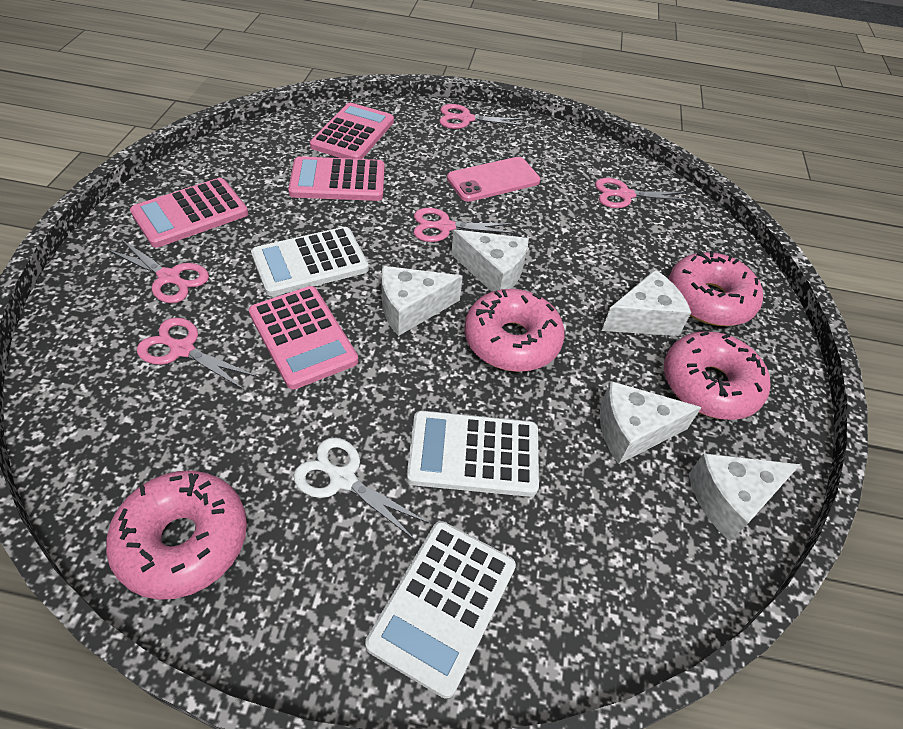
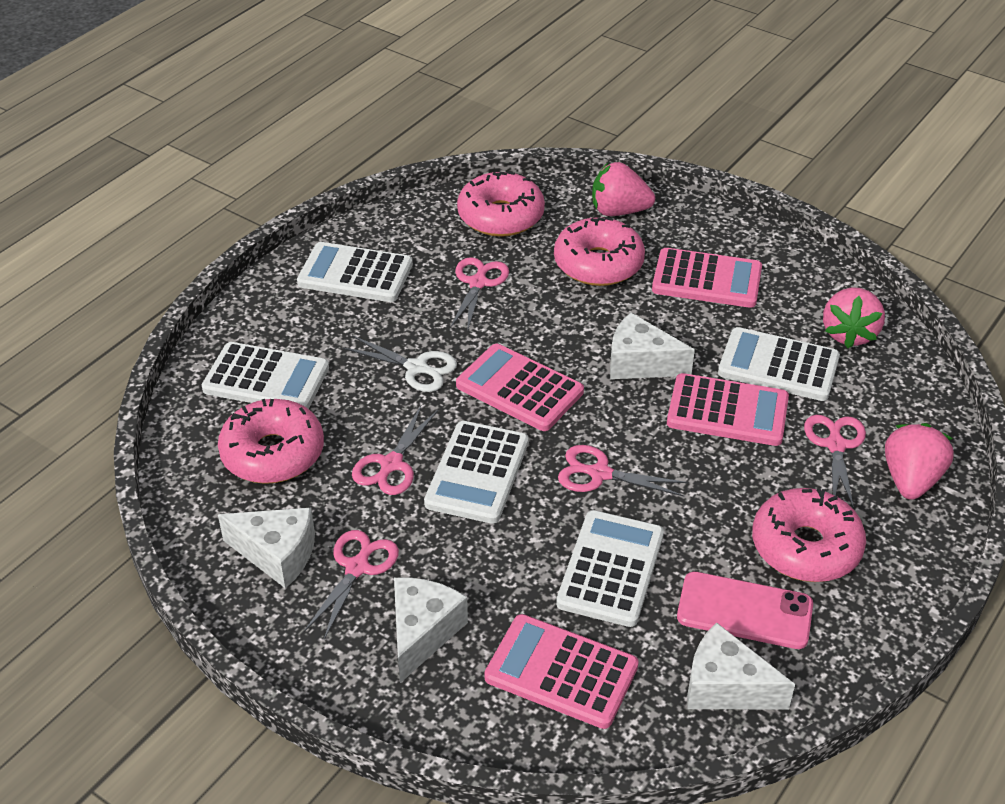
pink strawberry: 0 -> 3
white calculator: 3 -> 5
white cheese: 5 -> 4

